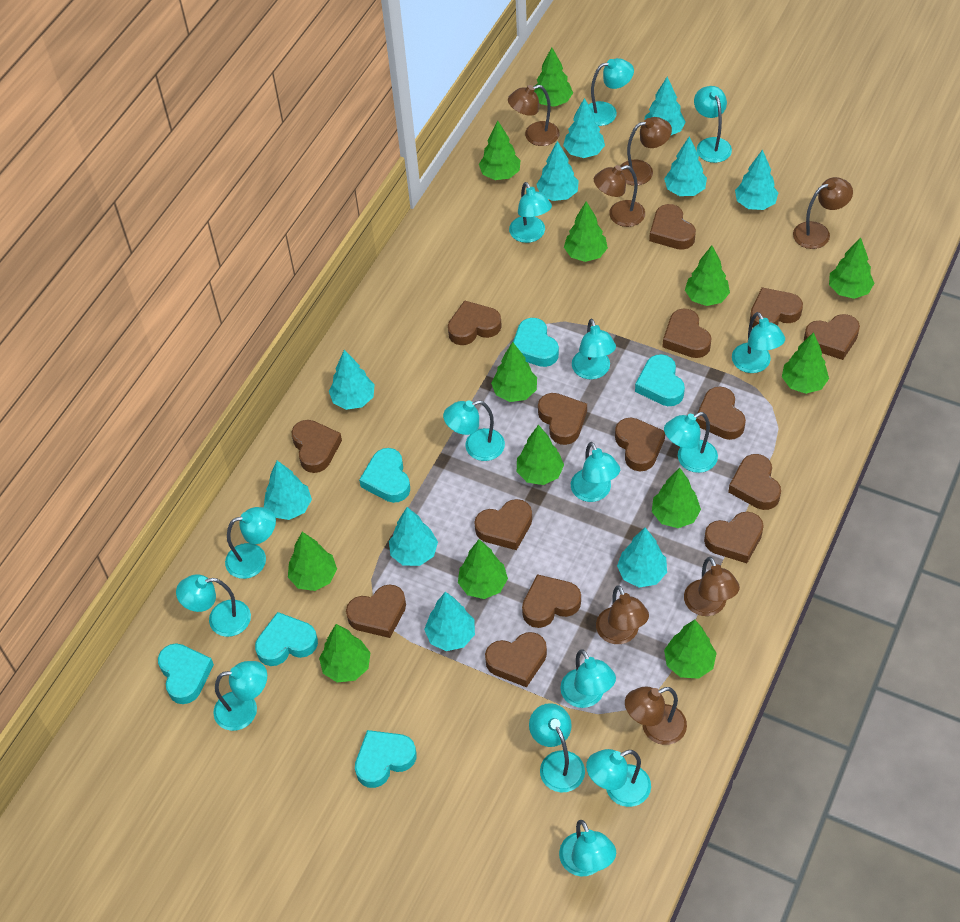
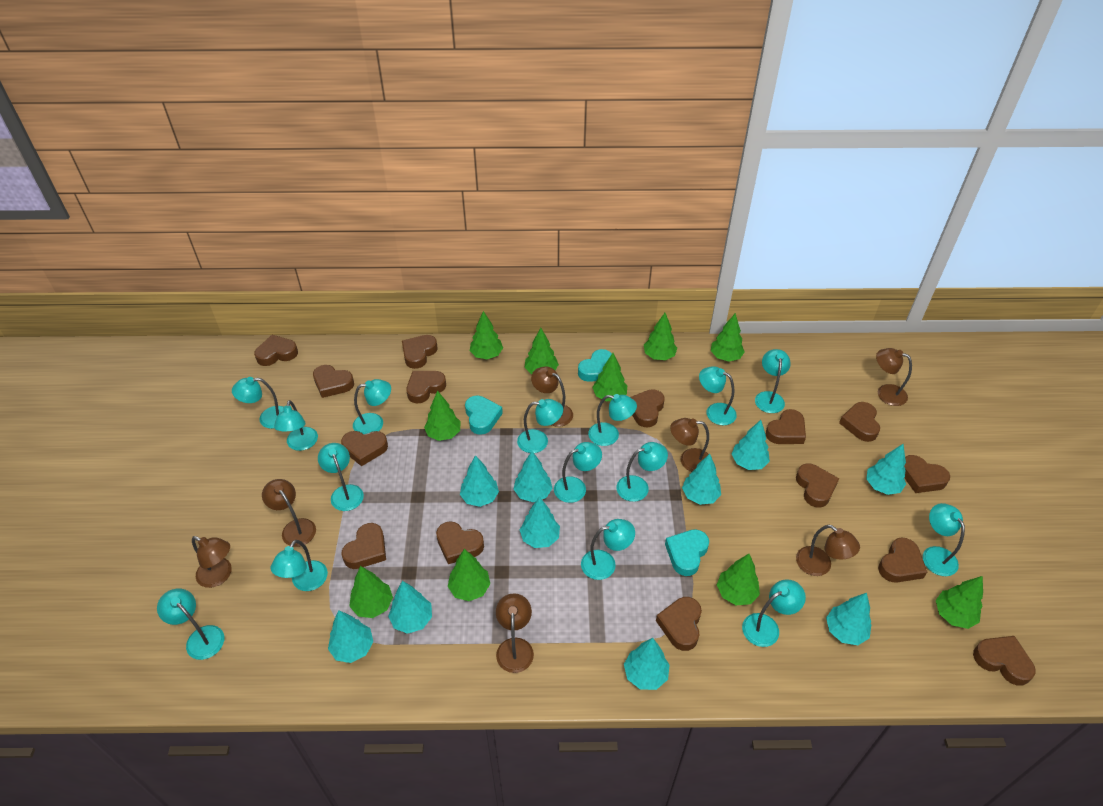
green tree: 13 -> 10
turquoise heart: 6 -> 3

